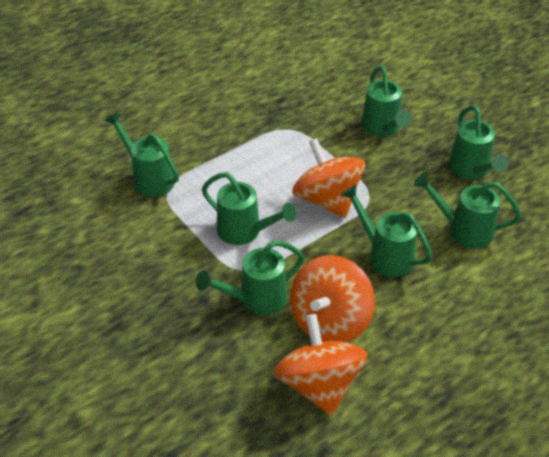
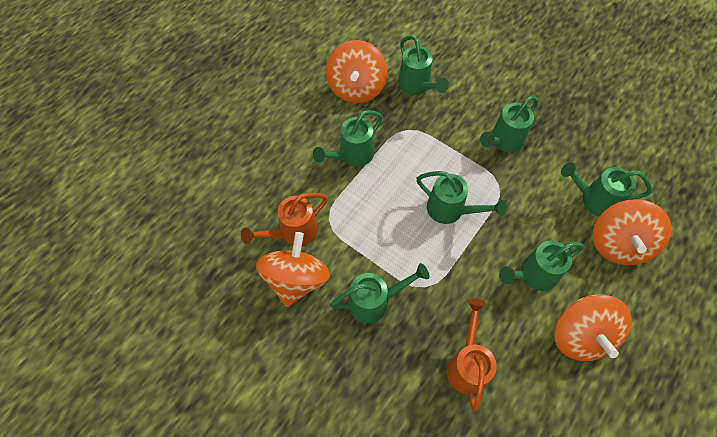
orange spinning top: 3 -> 4
orange watering can: 0 -> 2

